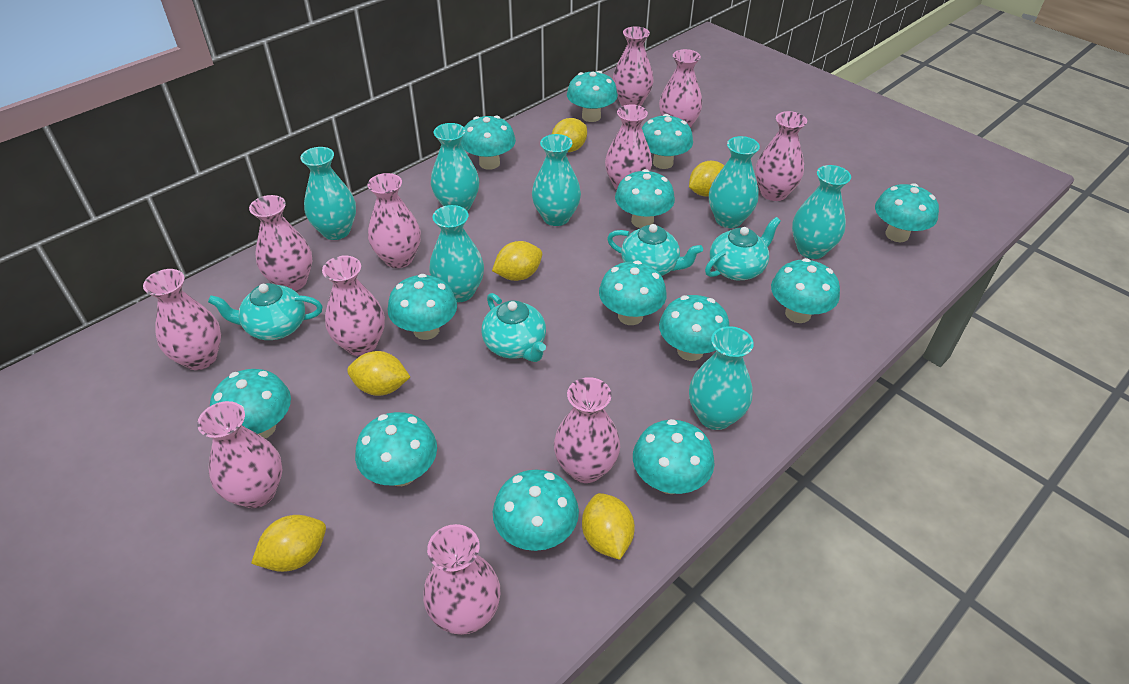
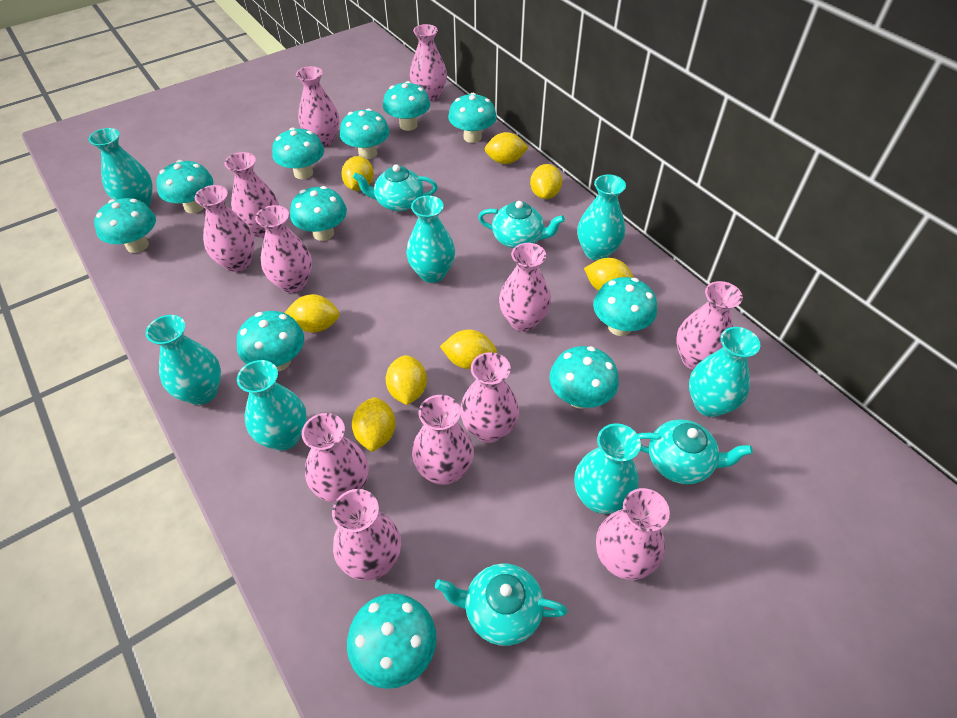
pink vase: 11 -> 12
turquoise mushroom: 13 -> 11
yellow lemon: 6 -> 8

